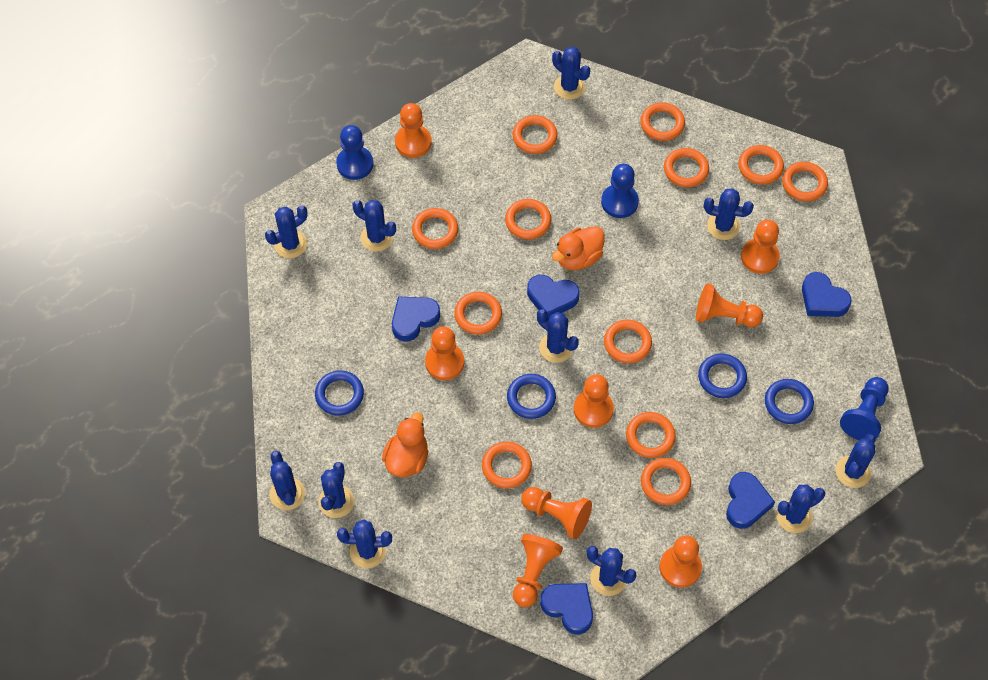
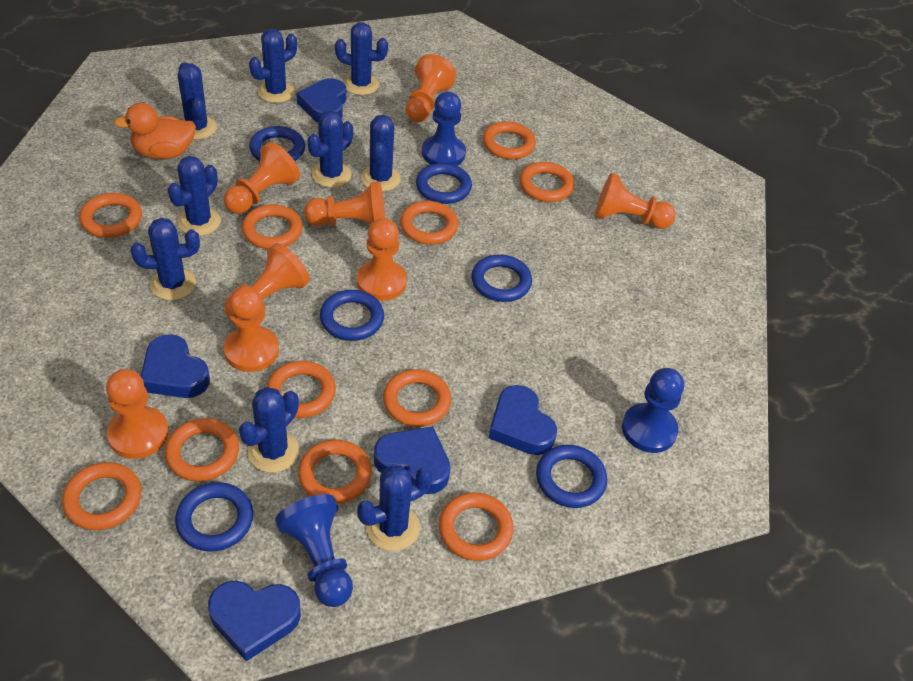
blue cactus: 11 -> 9
blue ring: 4 -> 6
orange duck: 2 -> 1
orange ring: 12 -> 11

